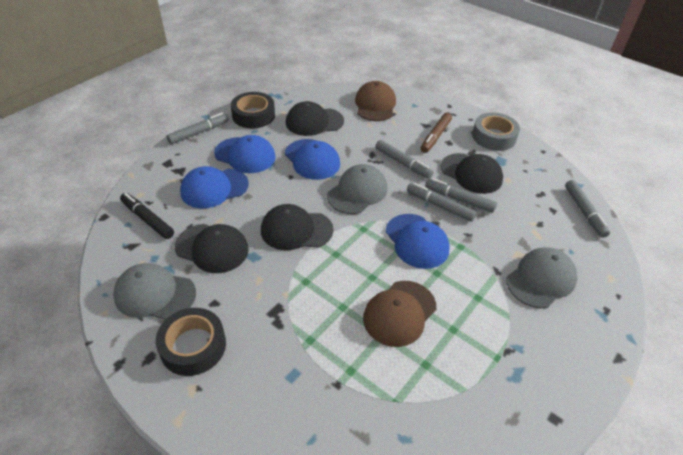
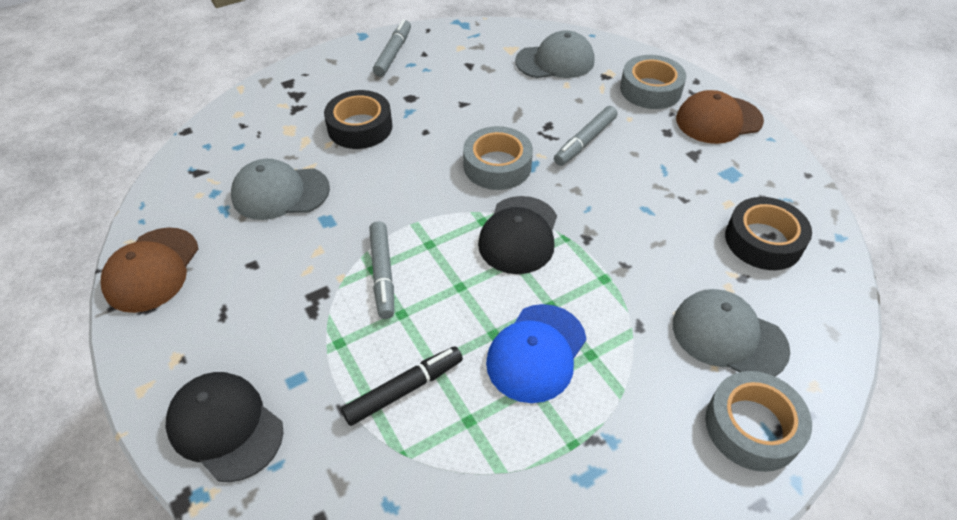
black cap: 4 -> 2
blue cap: 4 -> 1
brown marker: 1 -> 0
grey marker: 5 -> 3
grey tape: 1 -> 3

